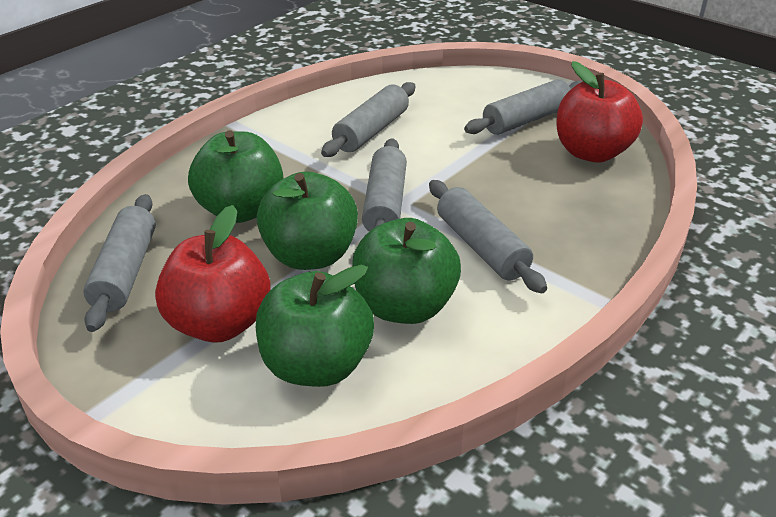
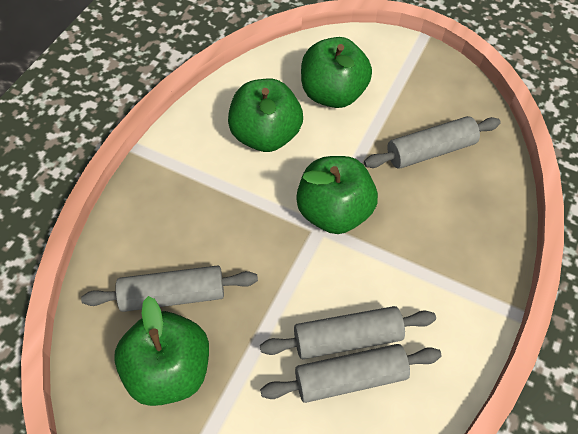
grey rolling pin: 5 -> 4
red apple: 2 -> 0

